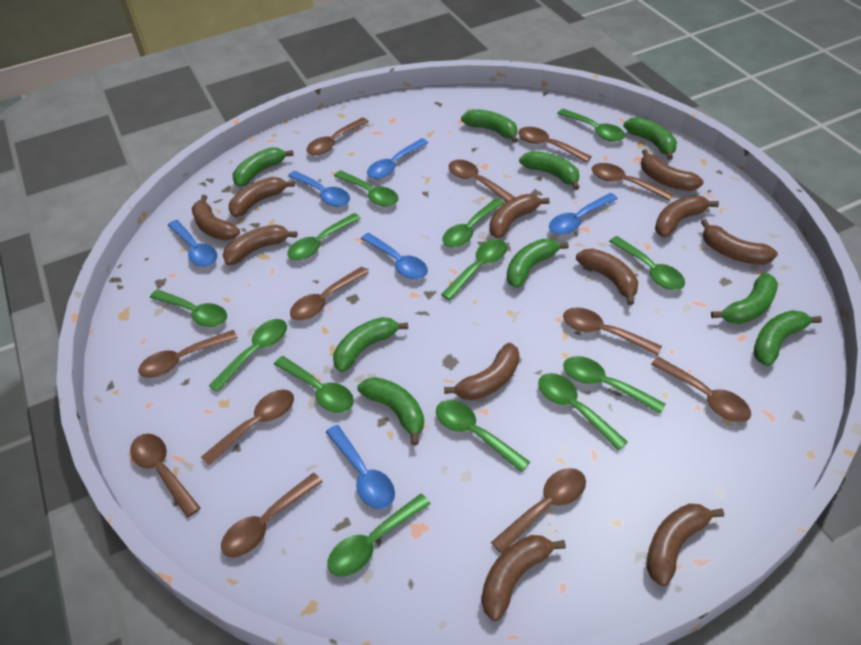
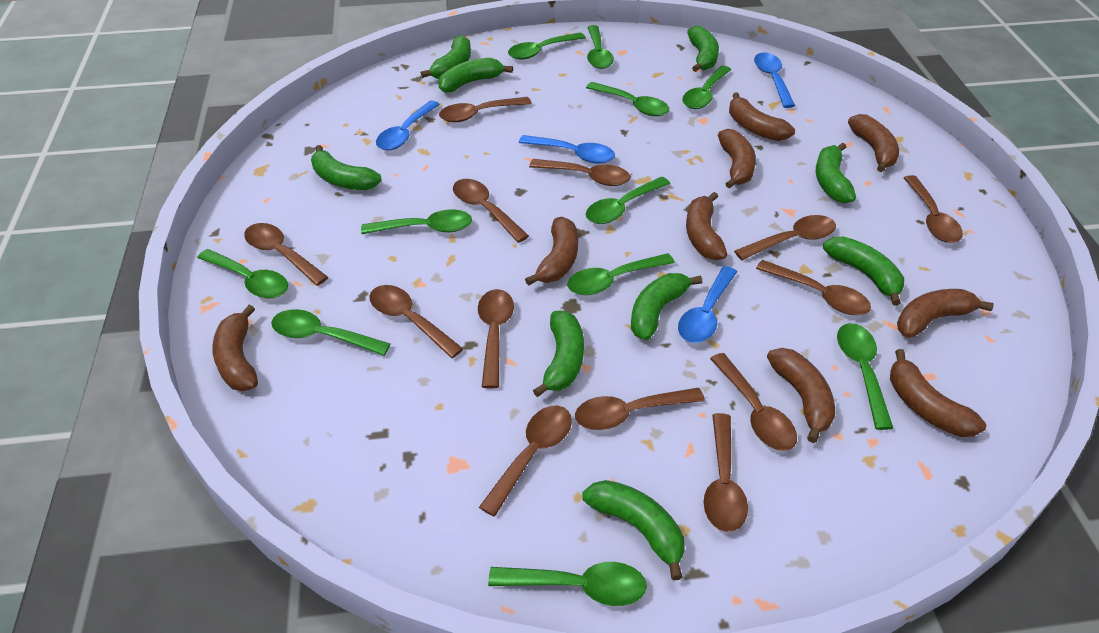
blue spoon: 6 -> 4
brown banana: 11 -> 9
brown spoon: 12 -> 13
green spoon: 13 -> 11

